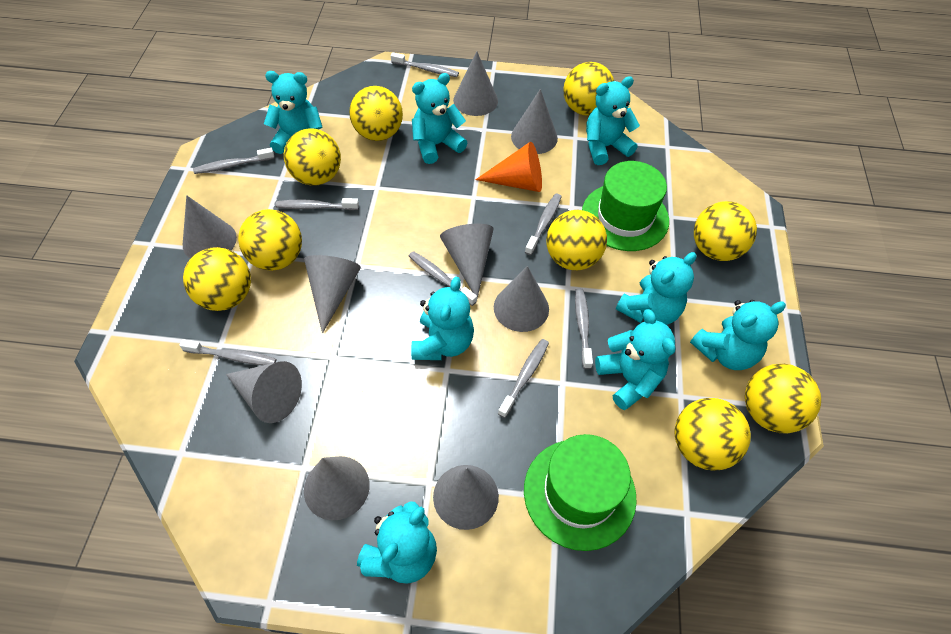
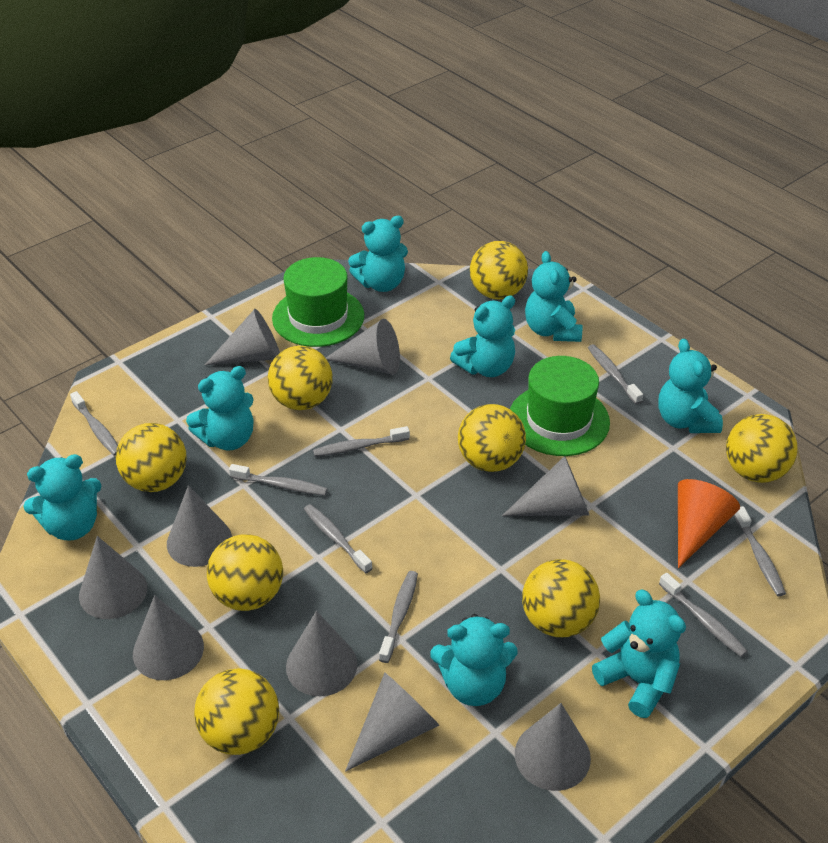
yellow ball: 9 -> 8

